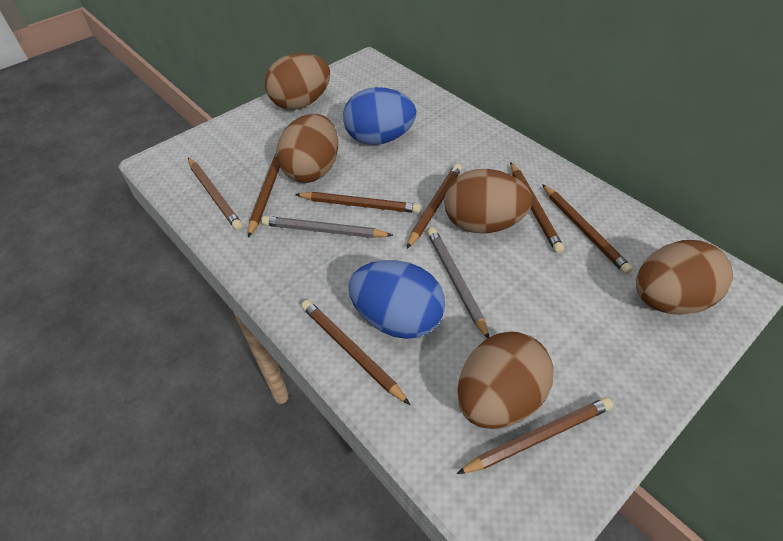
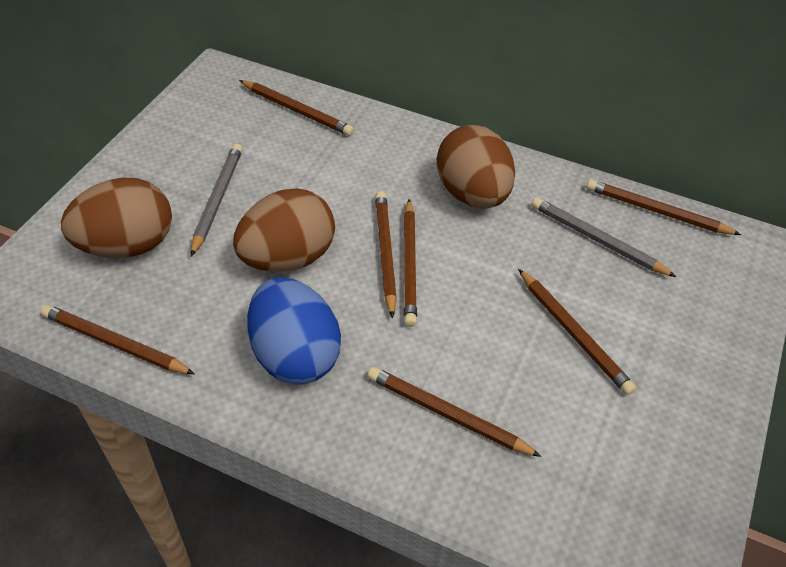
blue egg: 2 -> 1
brown egg: 5 -> 3
brown pencil: 8 -> 7

